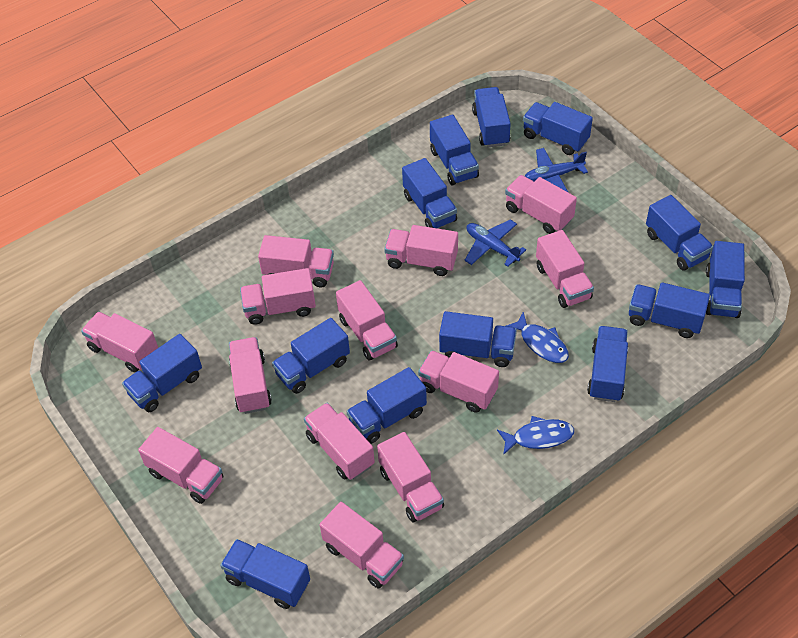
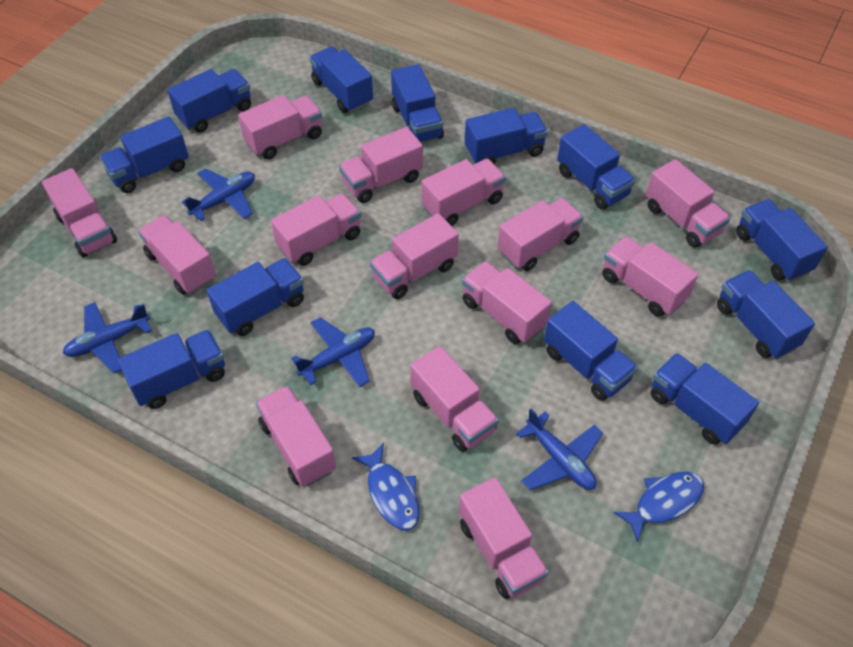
blue plane: 2 -> 4
blue truck: 13 -> 12
pink truck: 13 -> 14

